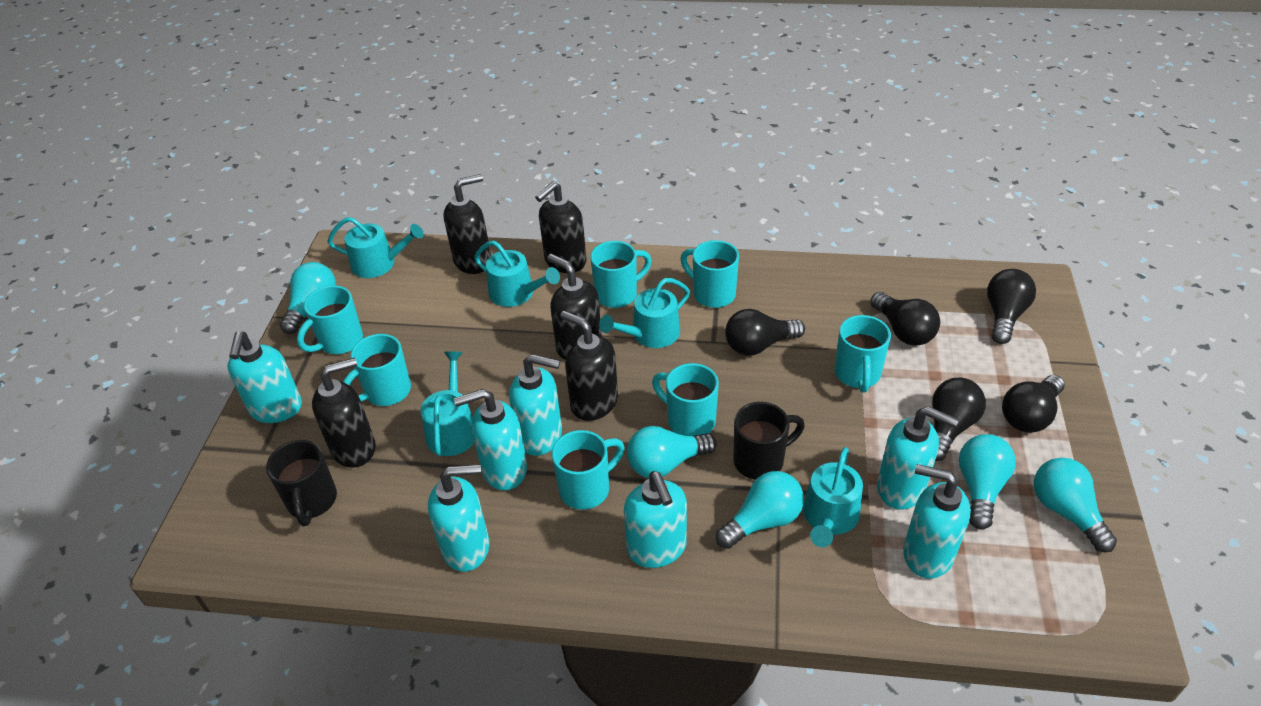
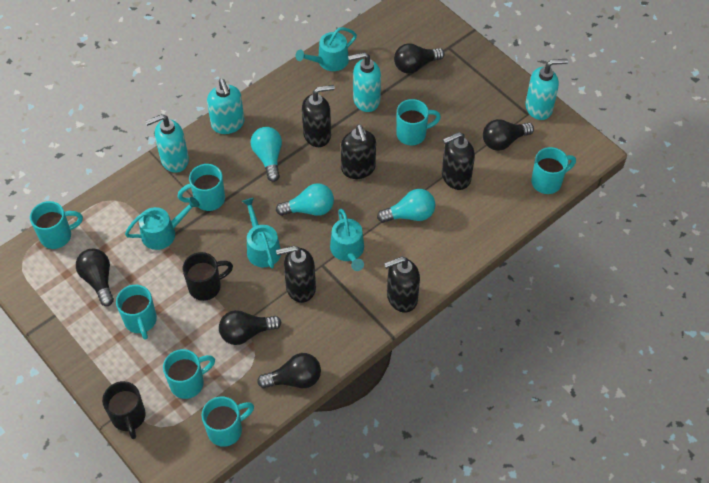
turquoise light bulb: 5 -> 3
turquoise soap dispenser: 7 -> 4
turquoise watering can: 5 -> 4

